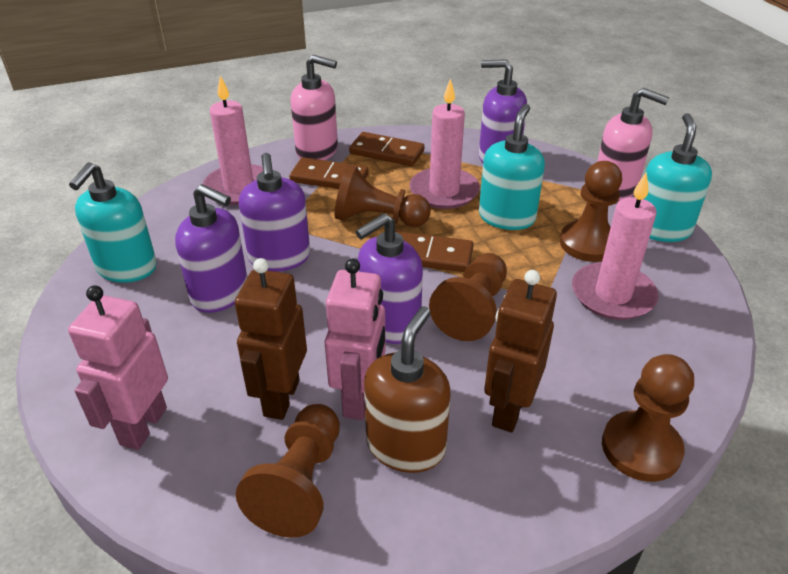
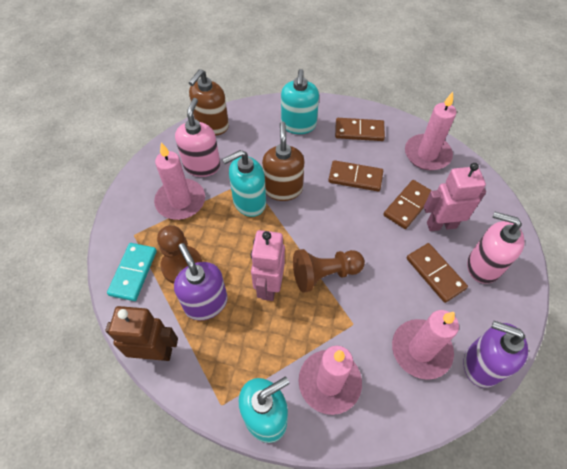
brown domino: 3 -> 4
brown pawn: 5 -> 2
brown robot: 2 -> 1
brown soap dispenser: 1 -> 2
pink candle: 3 -> 4
purple soap dispenser: 4 -> 2
turquoise domino: 0 -> 1

